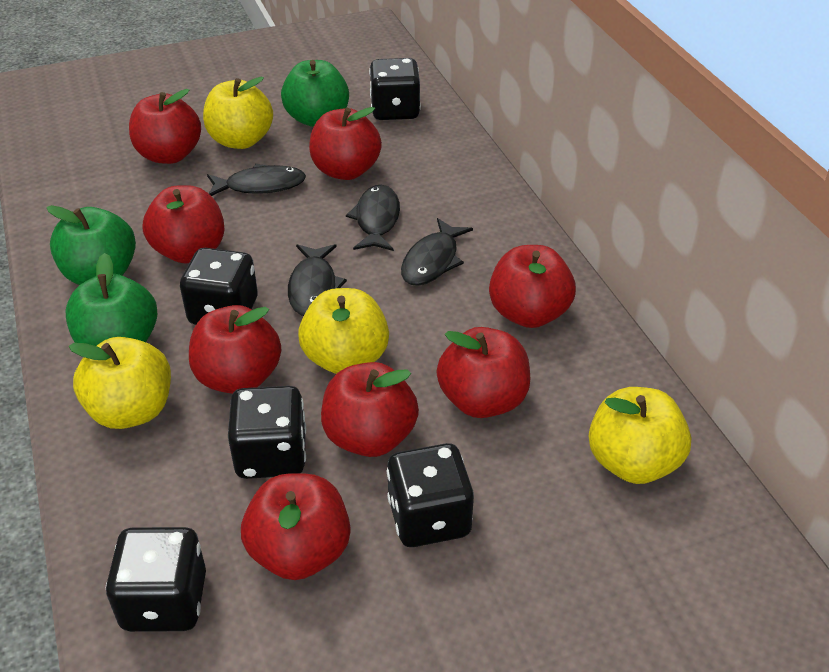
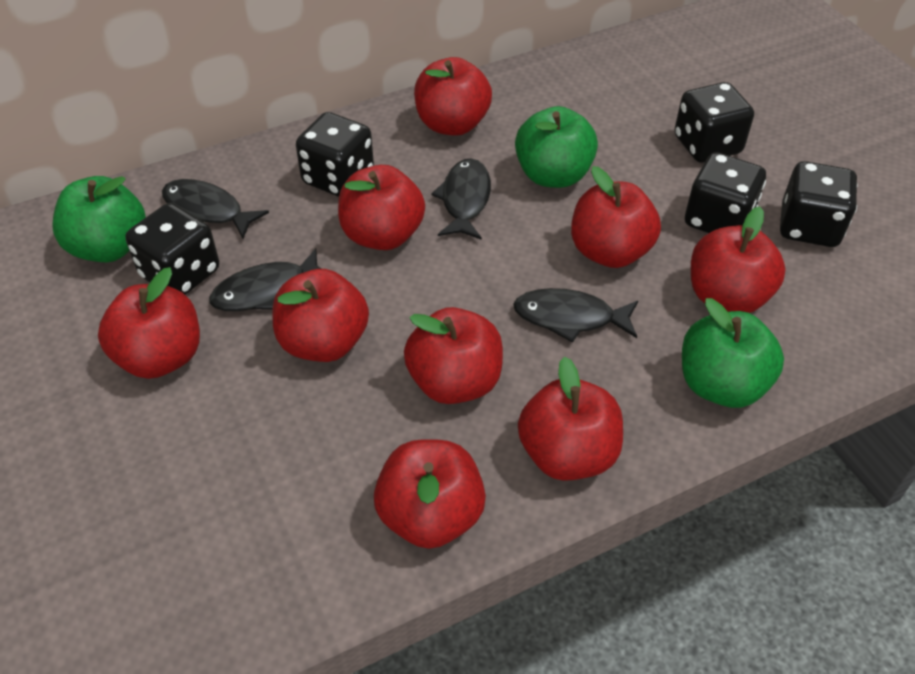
red apple: 8 -> 9
yellow apple: 4 -> 0

